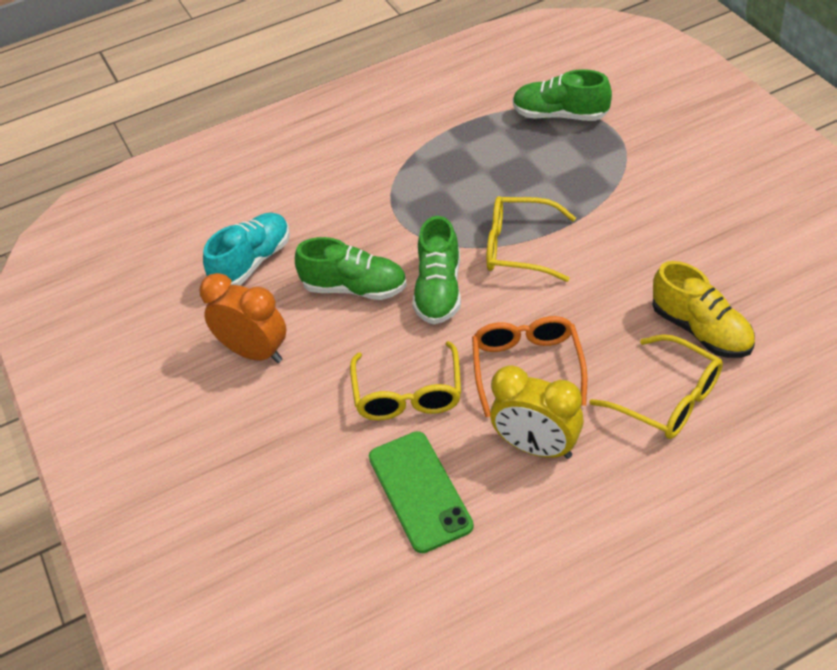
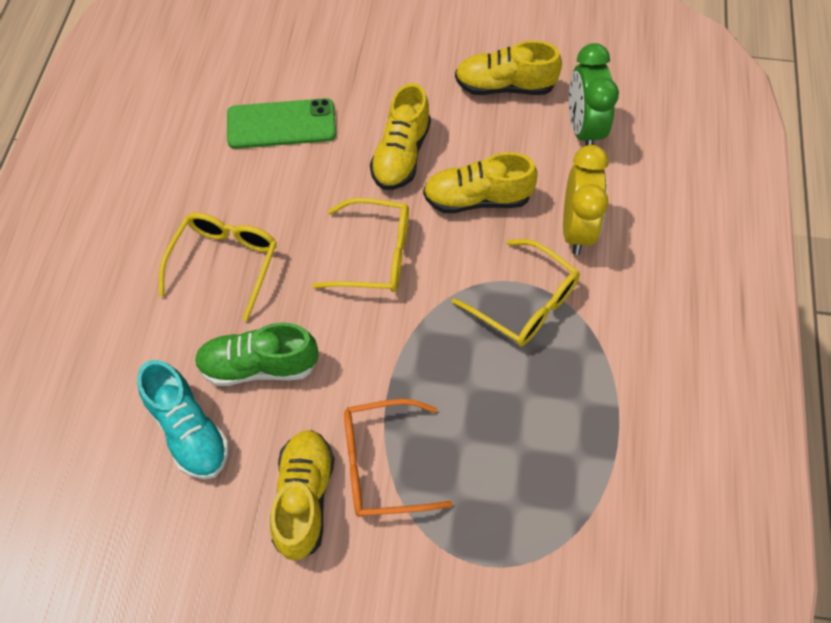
green clock: 0 -> 1
green shoe: 3 -> 1
orange clock: 1 -> 0
yellow shoe: 1 -> 4

